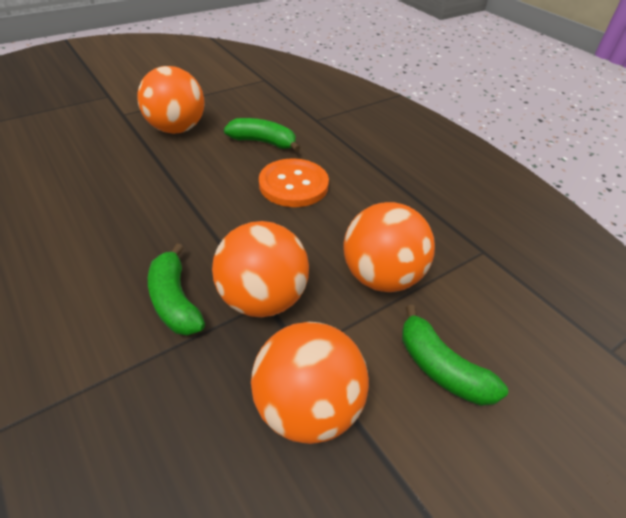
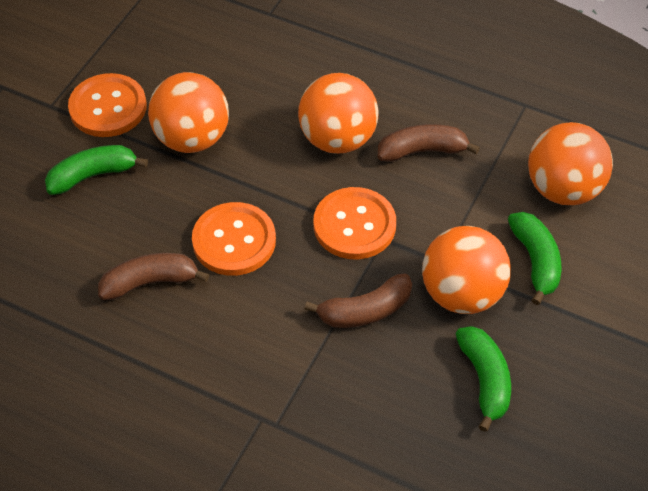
brown banana: 0 -> 3
orange button: 1 -> 3

